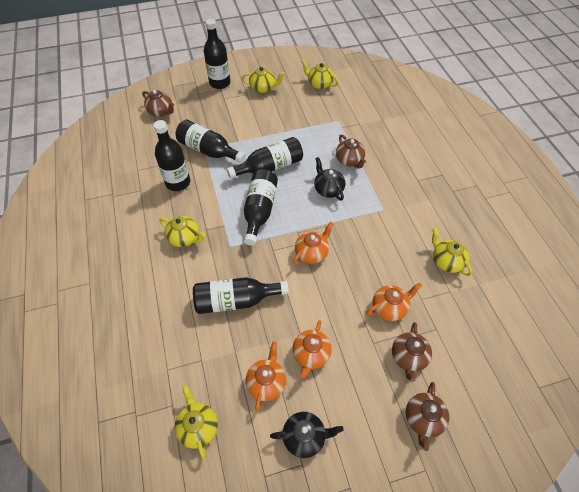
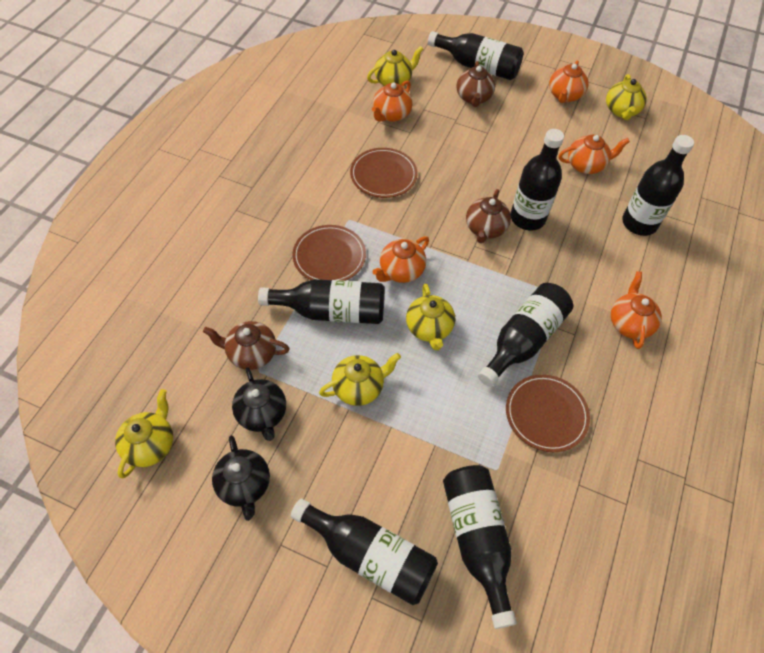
black bottle: 6 -> 7
brown plate: 0 -> 3
brown teapot: 4 -> 3
orange teapot: 4 -> 5

